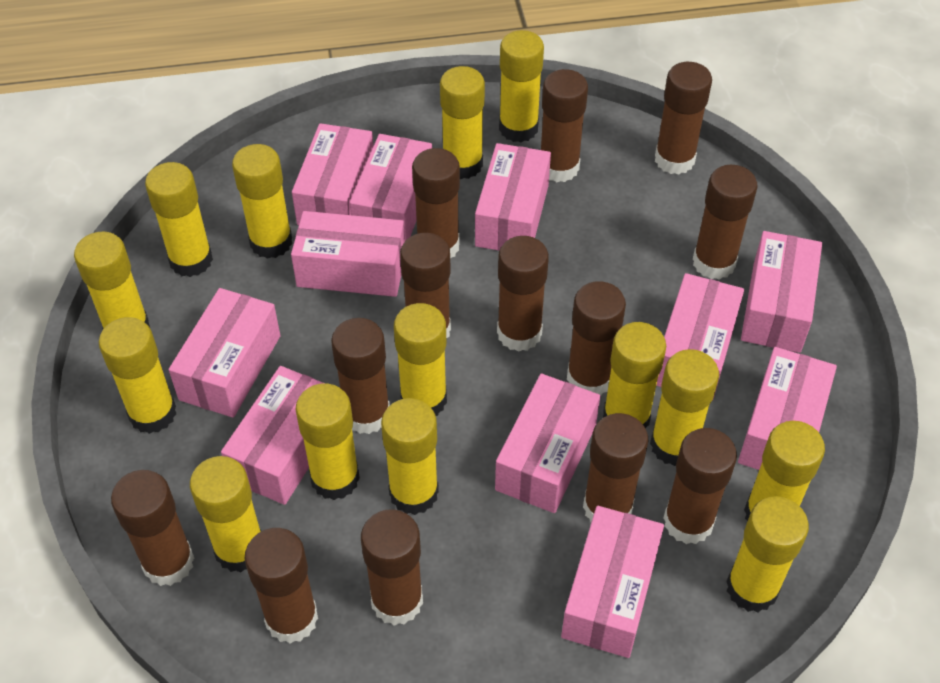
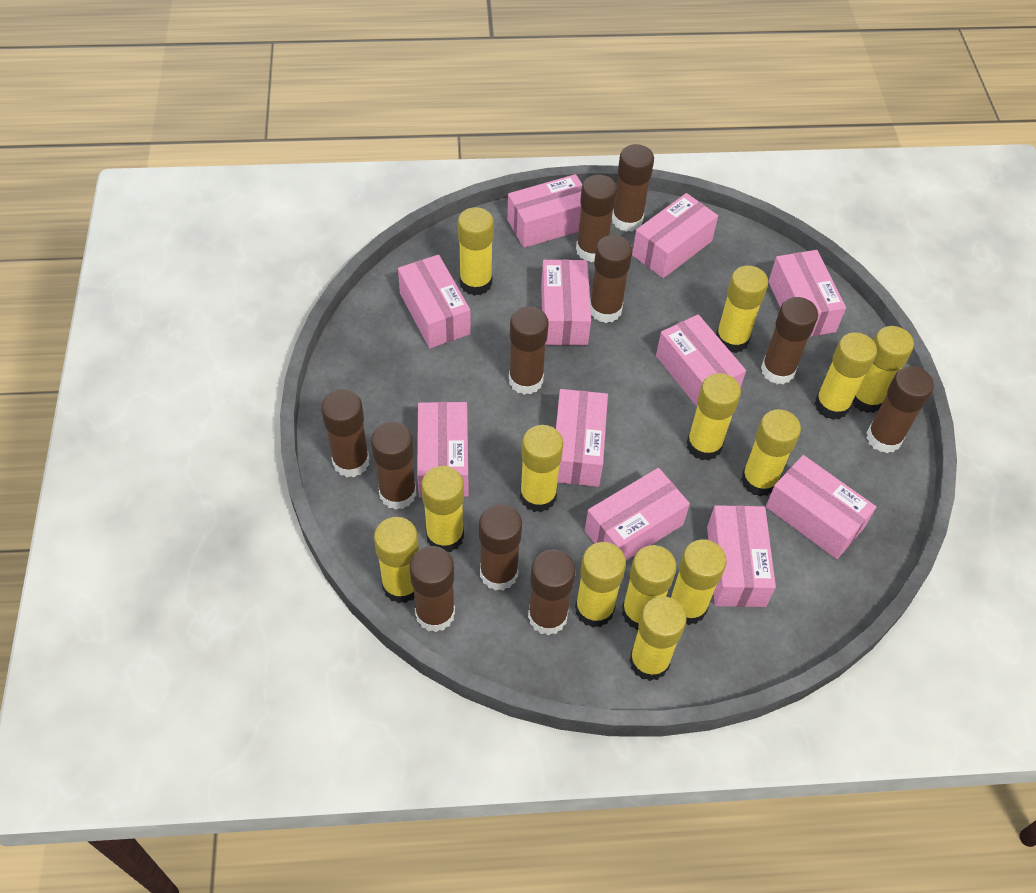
brown glue stick: 13 -> 11
yellow glue stick: 14 -> 13

